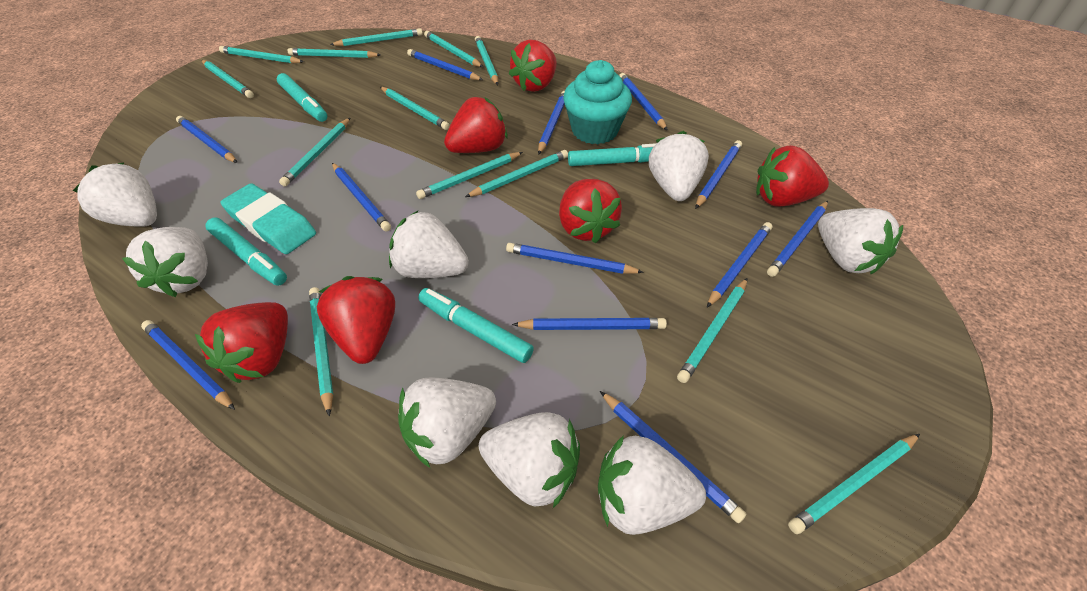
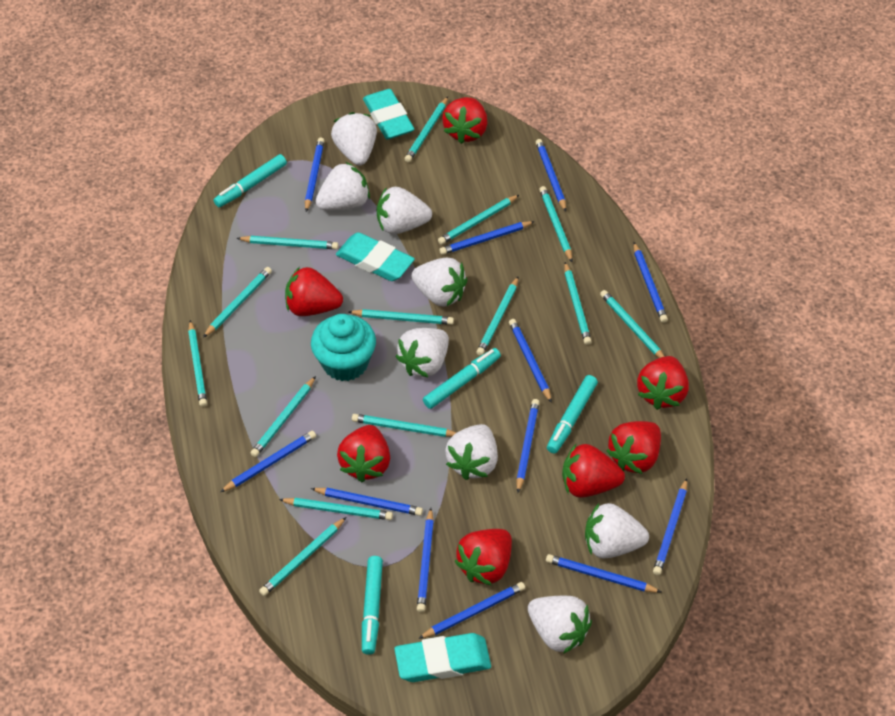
red strawberry: 6 -> 7
turquoise eraser: 1 -> 3
turquoise pencil: 13 -> 14

